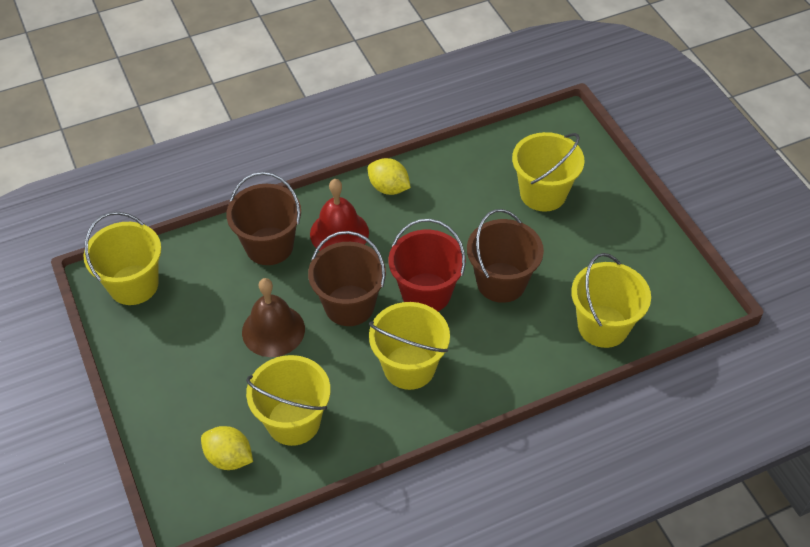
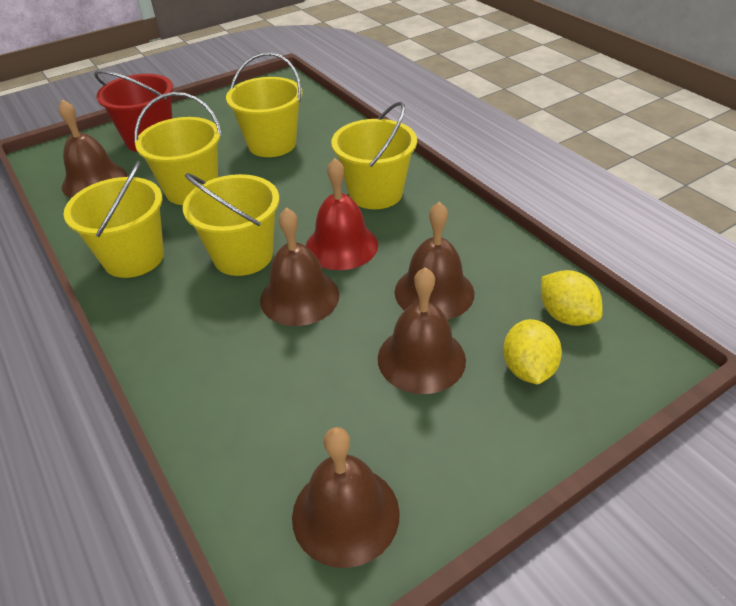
brown bell: 1 -> 5
brown bucket: 3 -> 0

